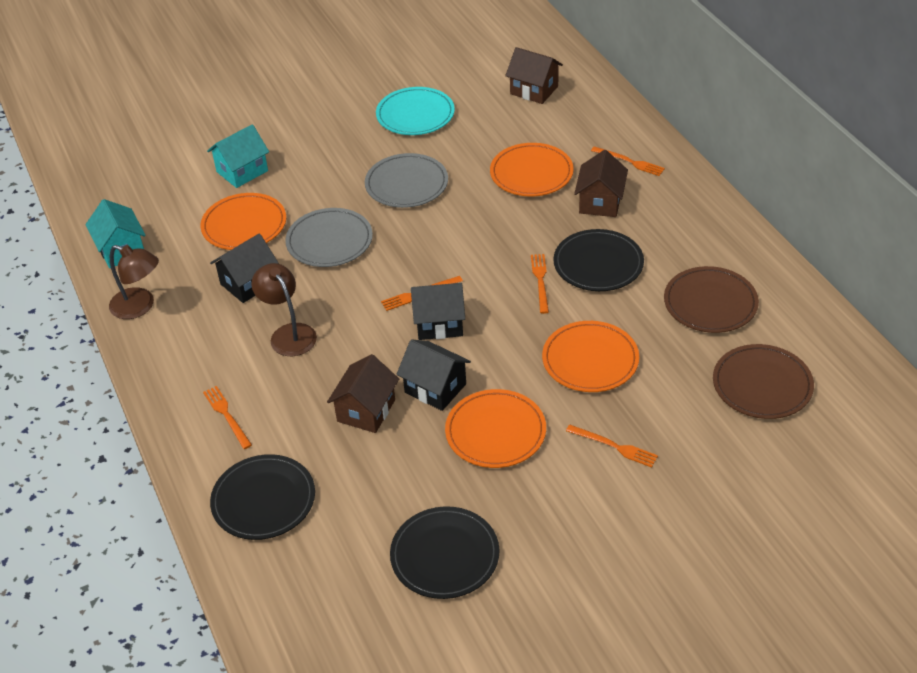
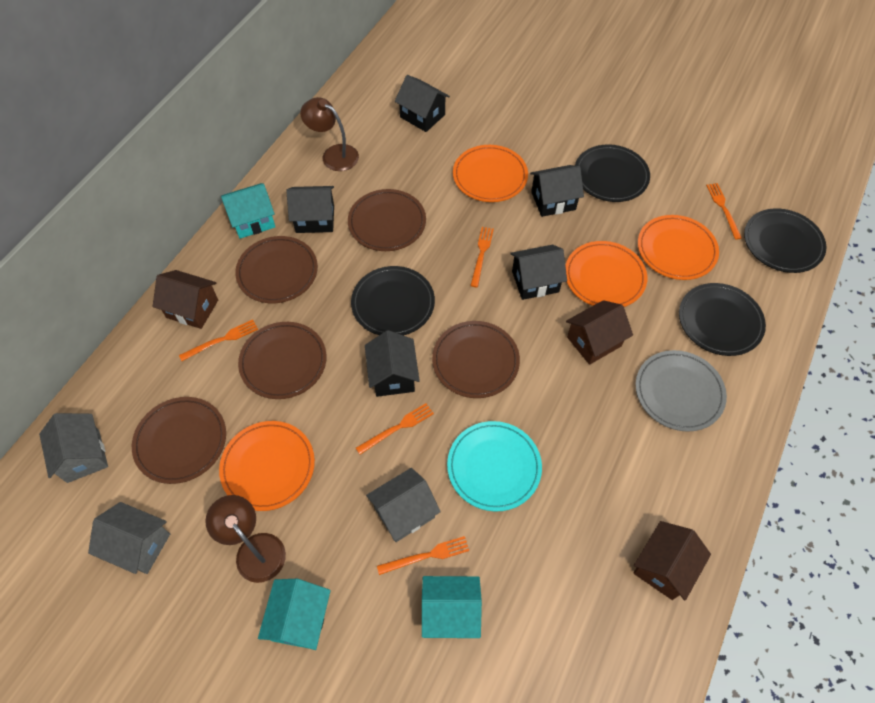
black house: 3 -> 5
black plate: 3 -> 4
brown plate: 2 -> 5
grey house: 0 -> 3
grey plate: 2 -> 1
turquoise house: 2 -> 3

